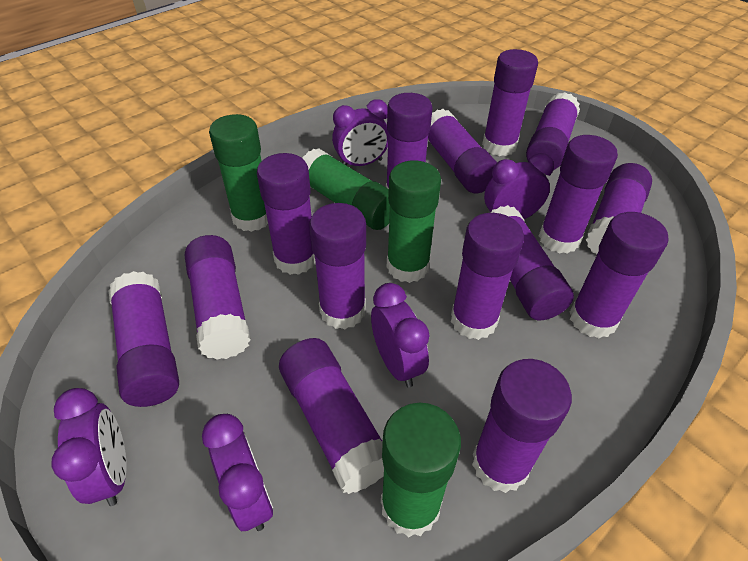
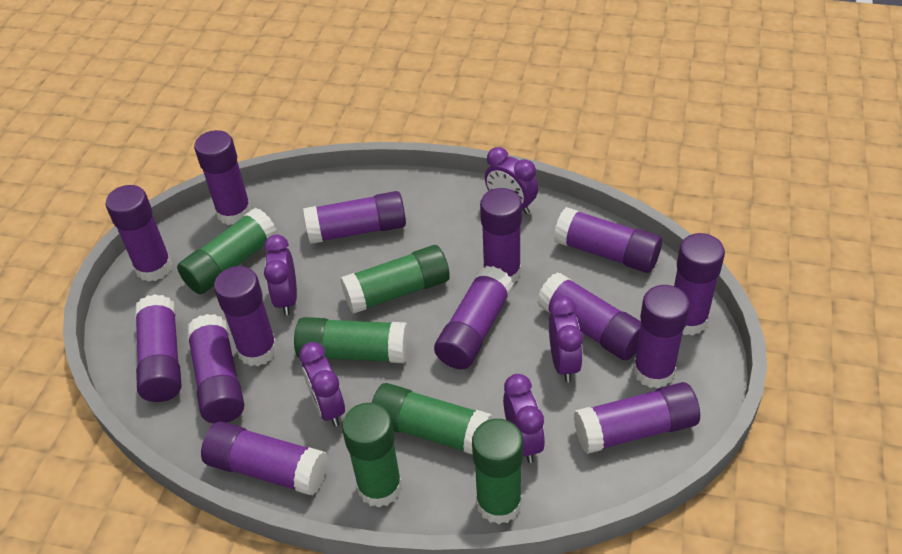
green glue stick: 4 -> 6
purple glue stick: 15 -> 14

